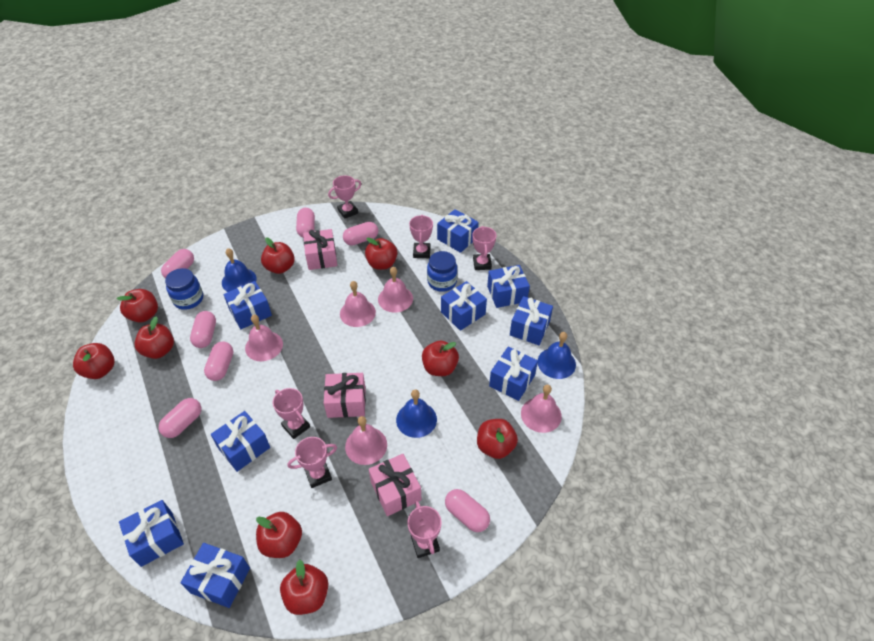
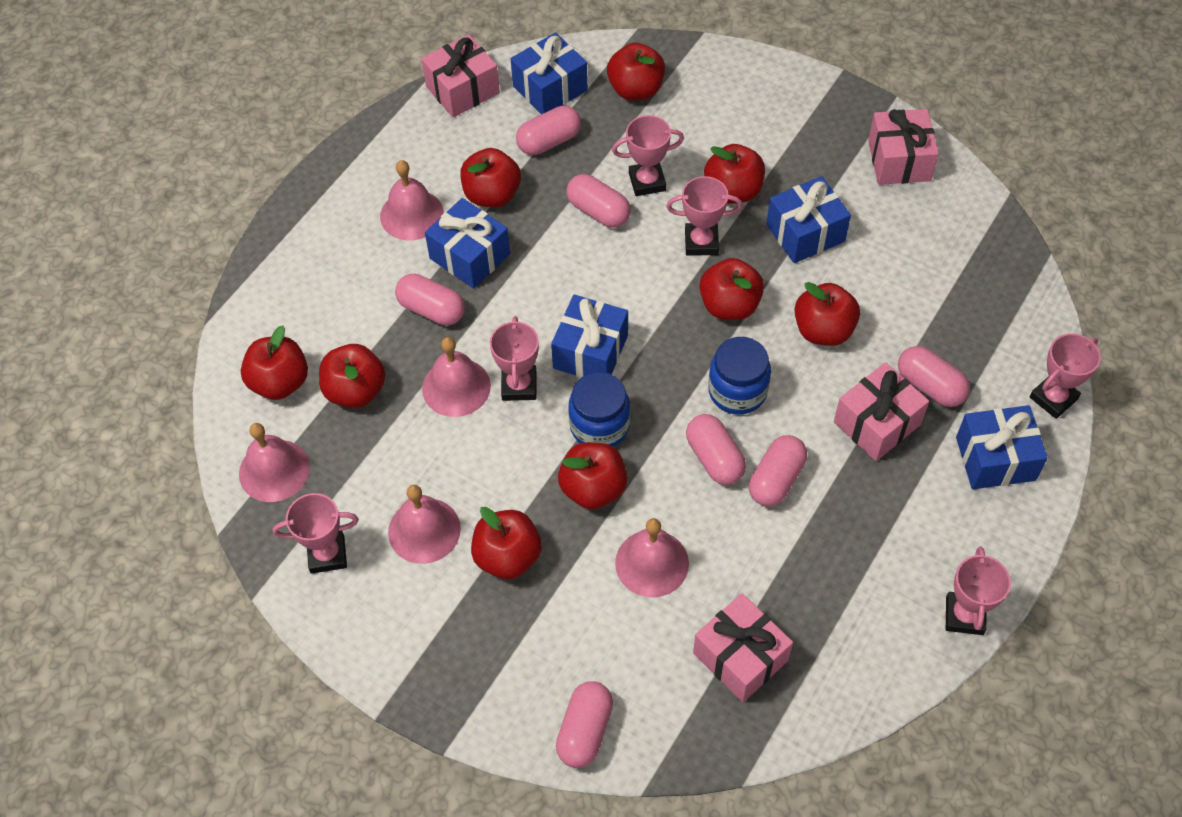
blue bell: 3 -> 0
blue gift: 9 -> 5
pink gift: 3 -> 4

